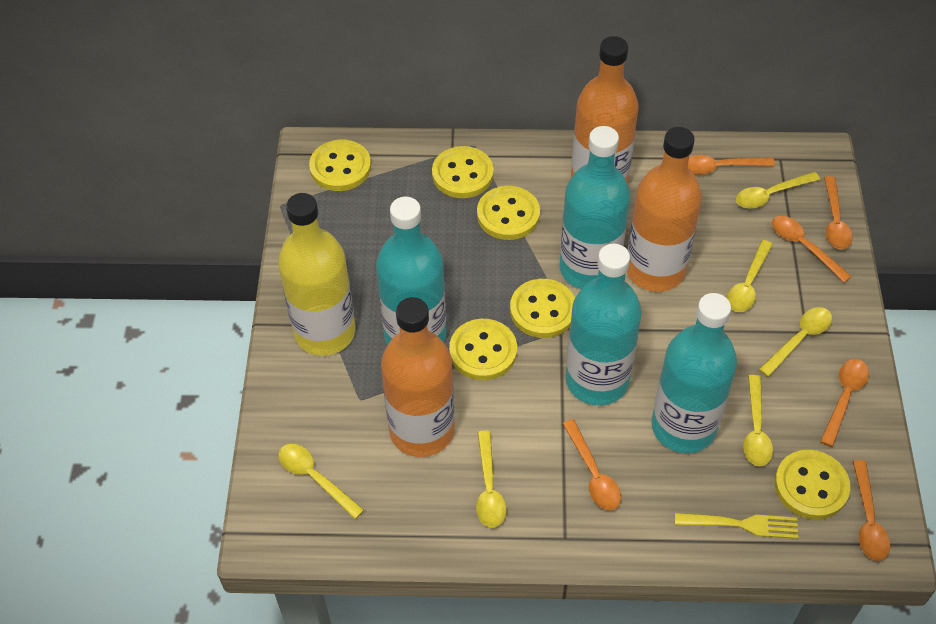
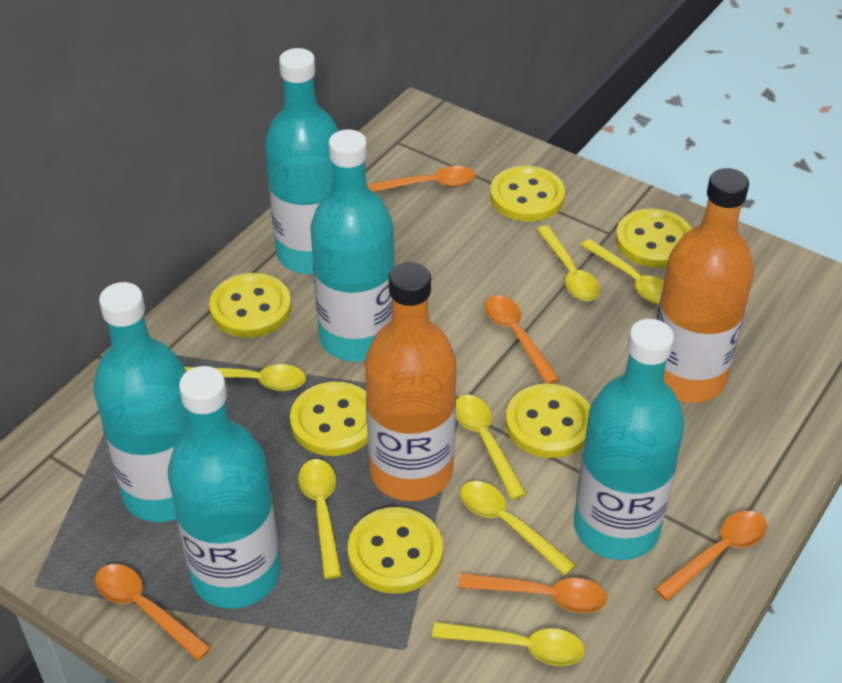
orange bottle: 3 -> 2
orange spoon: 6 -> 5
turquoise bottle: 4 -> 5
yellow bottle: 1 -> 0
yellow fork: 1 -> 0
yellow spoon: 6 -> 7

